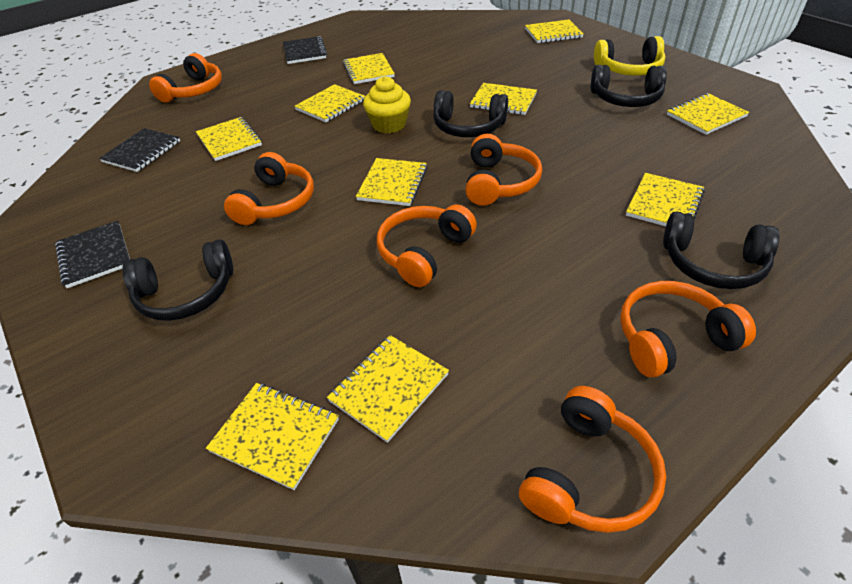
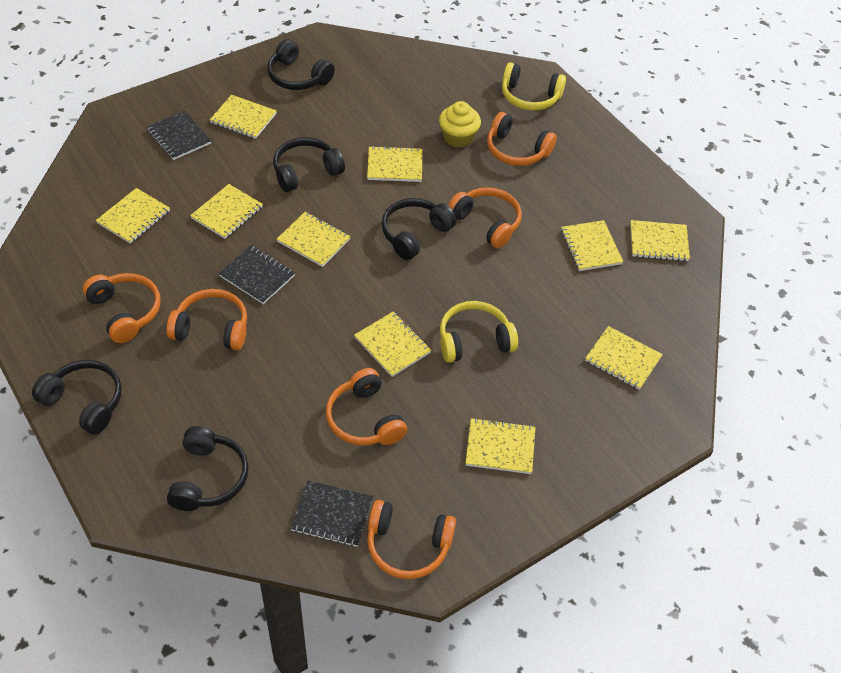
black headphones: 4 -> 5
yellow headphones: 1 -> 2

